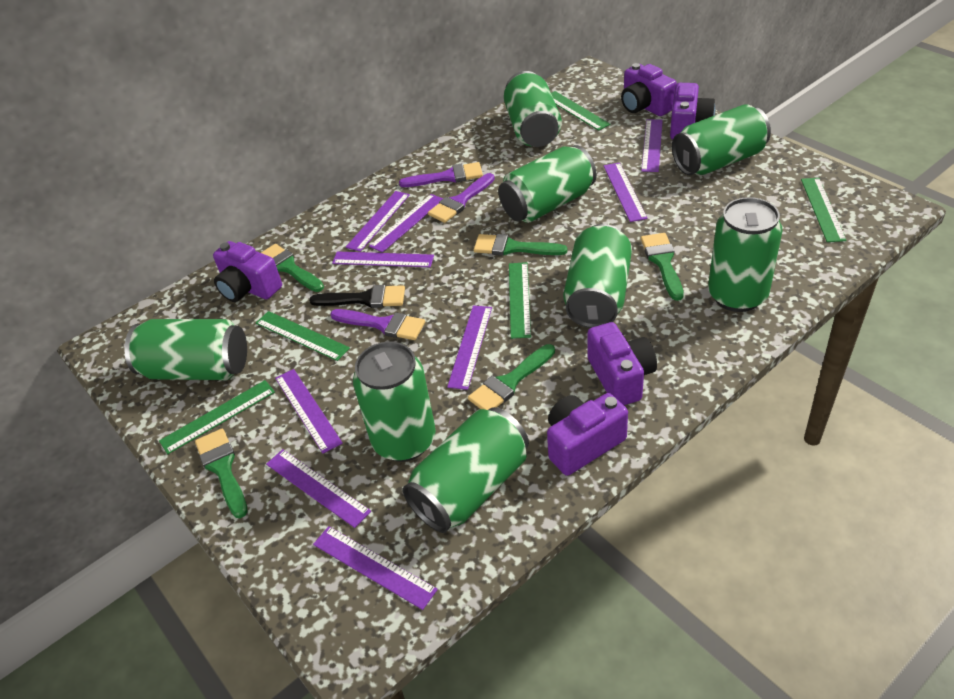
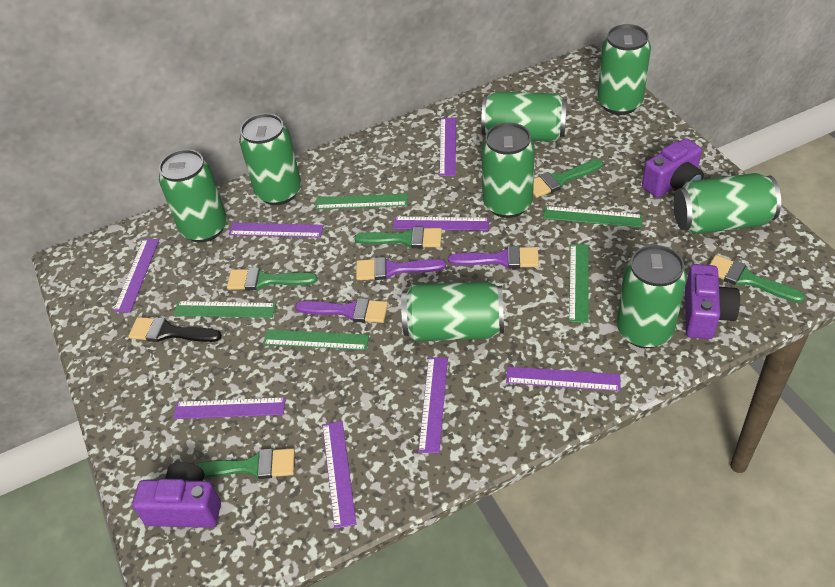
purple camera: 5 -> 3
purple ruler: 9 -> 8

